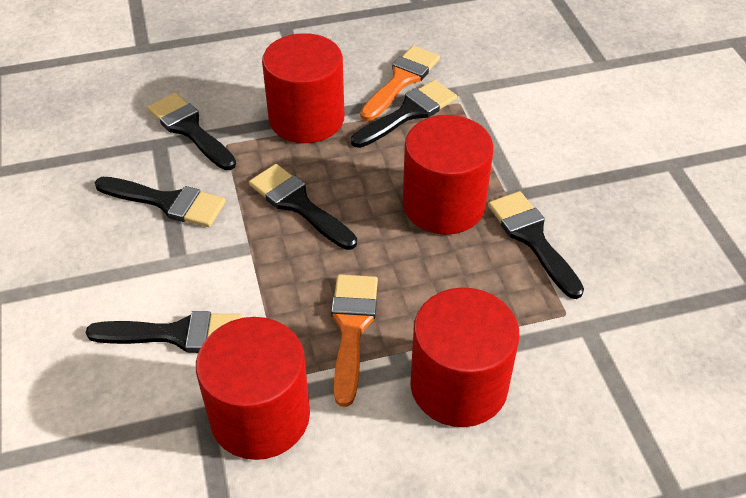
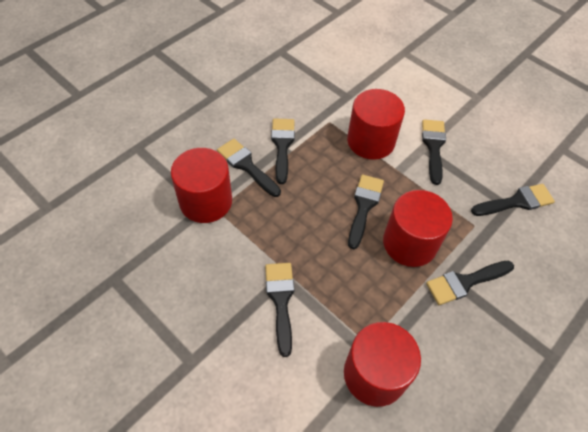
black brush: 6 -> 7
orange brush: 2 -> 0

